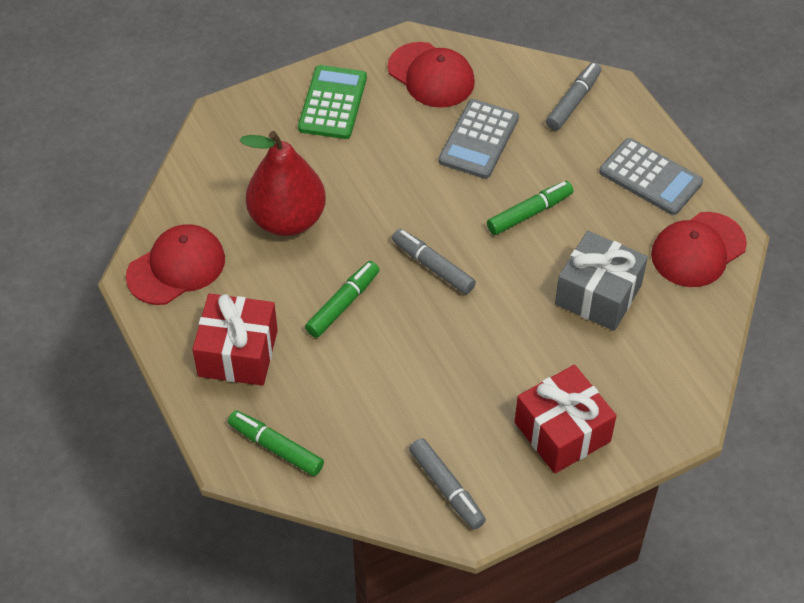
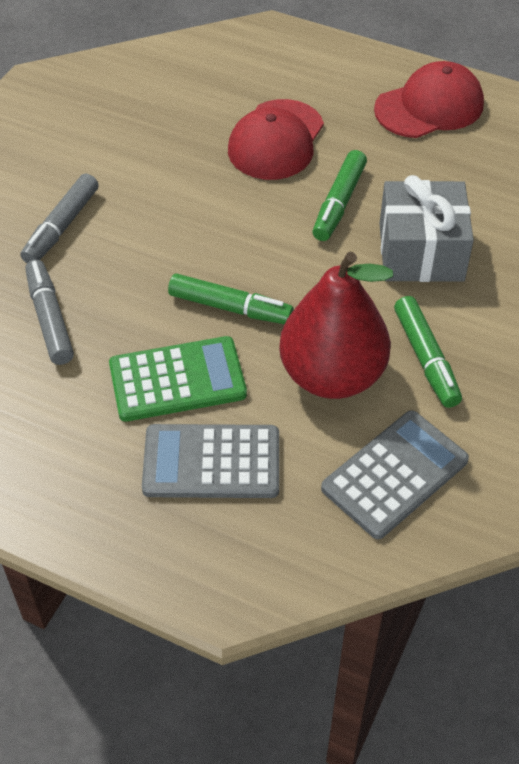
grey marker: 3 -> 2
red cap: 3 -> 2
red gift: 2 -> 0

